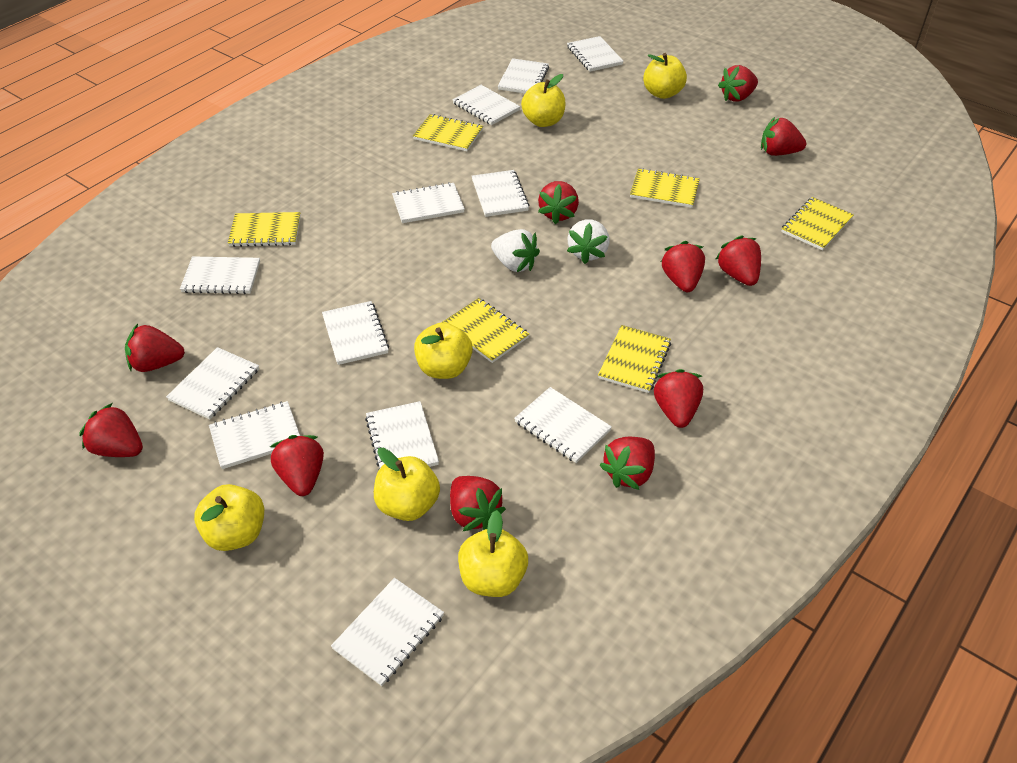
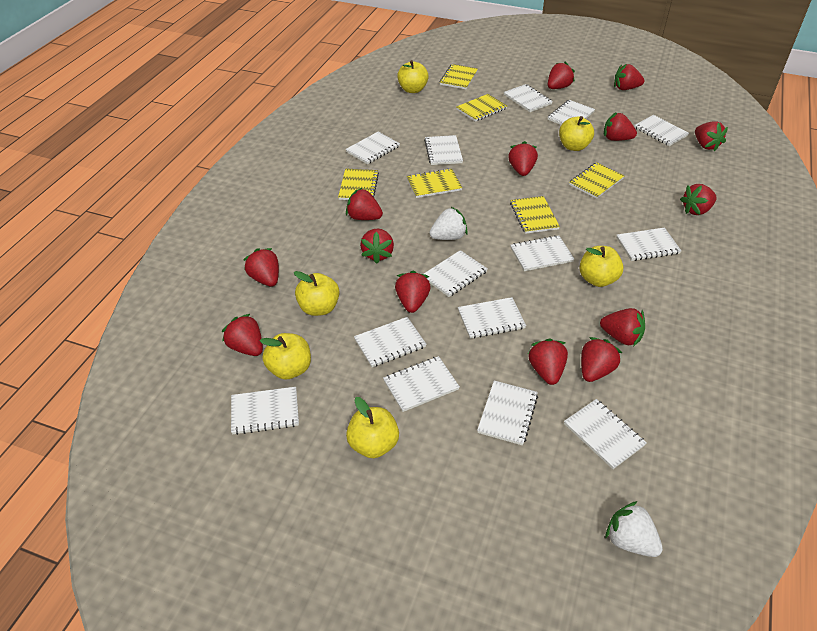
red strawberry: 11 -> 14
white notebook: 12 -> 14

